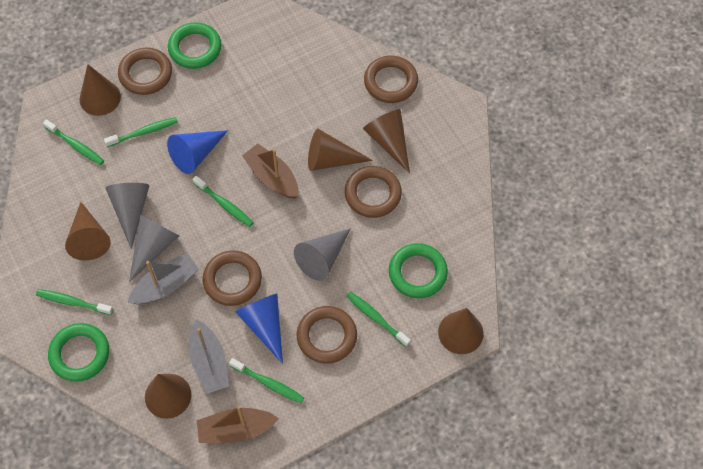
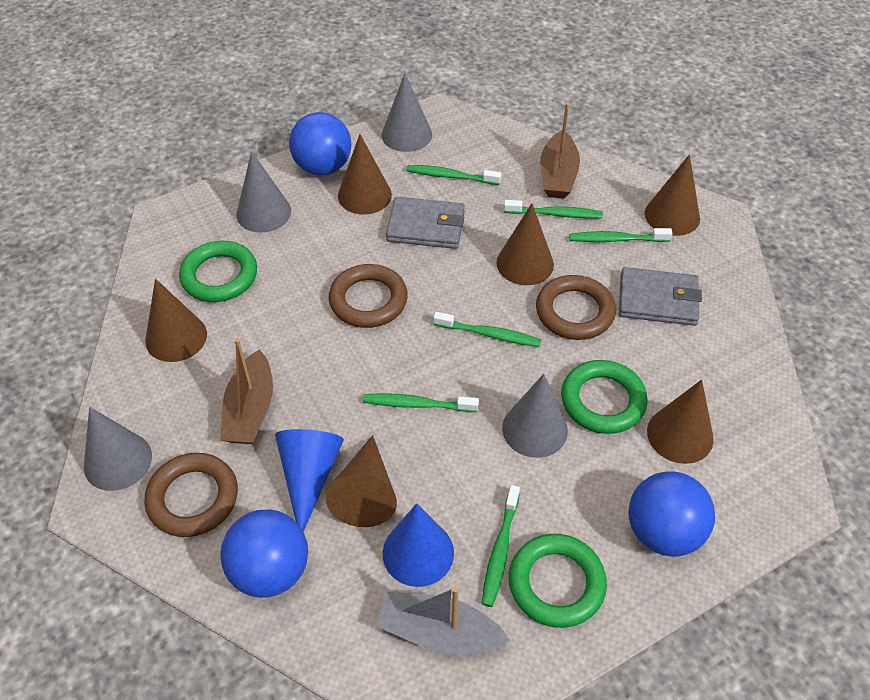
blue ball: 0 -> 3
brown ring: 5 -> 3
grey boat: 2 -> 1
grey cone: 3 -> 4
grey wallet: 0 -> 2

